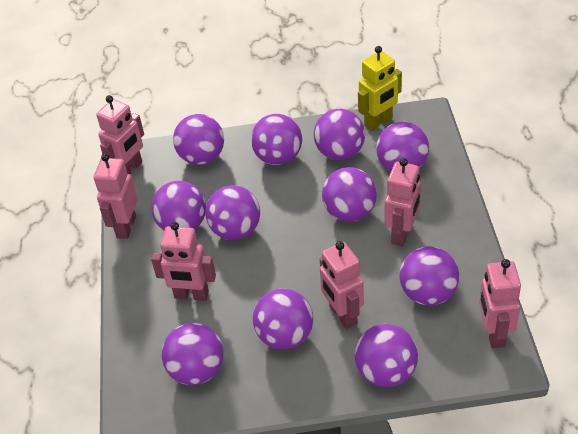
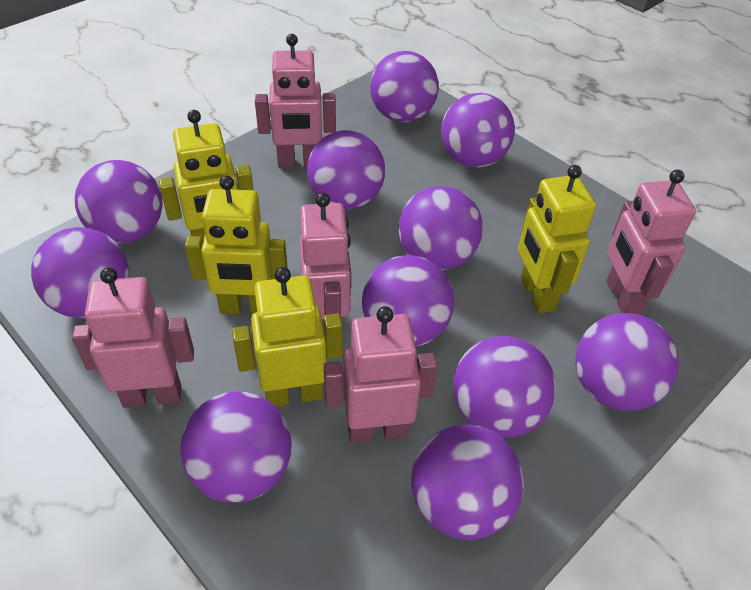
pink robot: 6 -> 5
yellow robot: 1 -> 4

